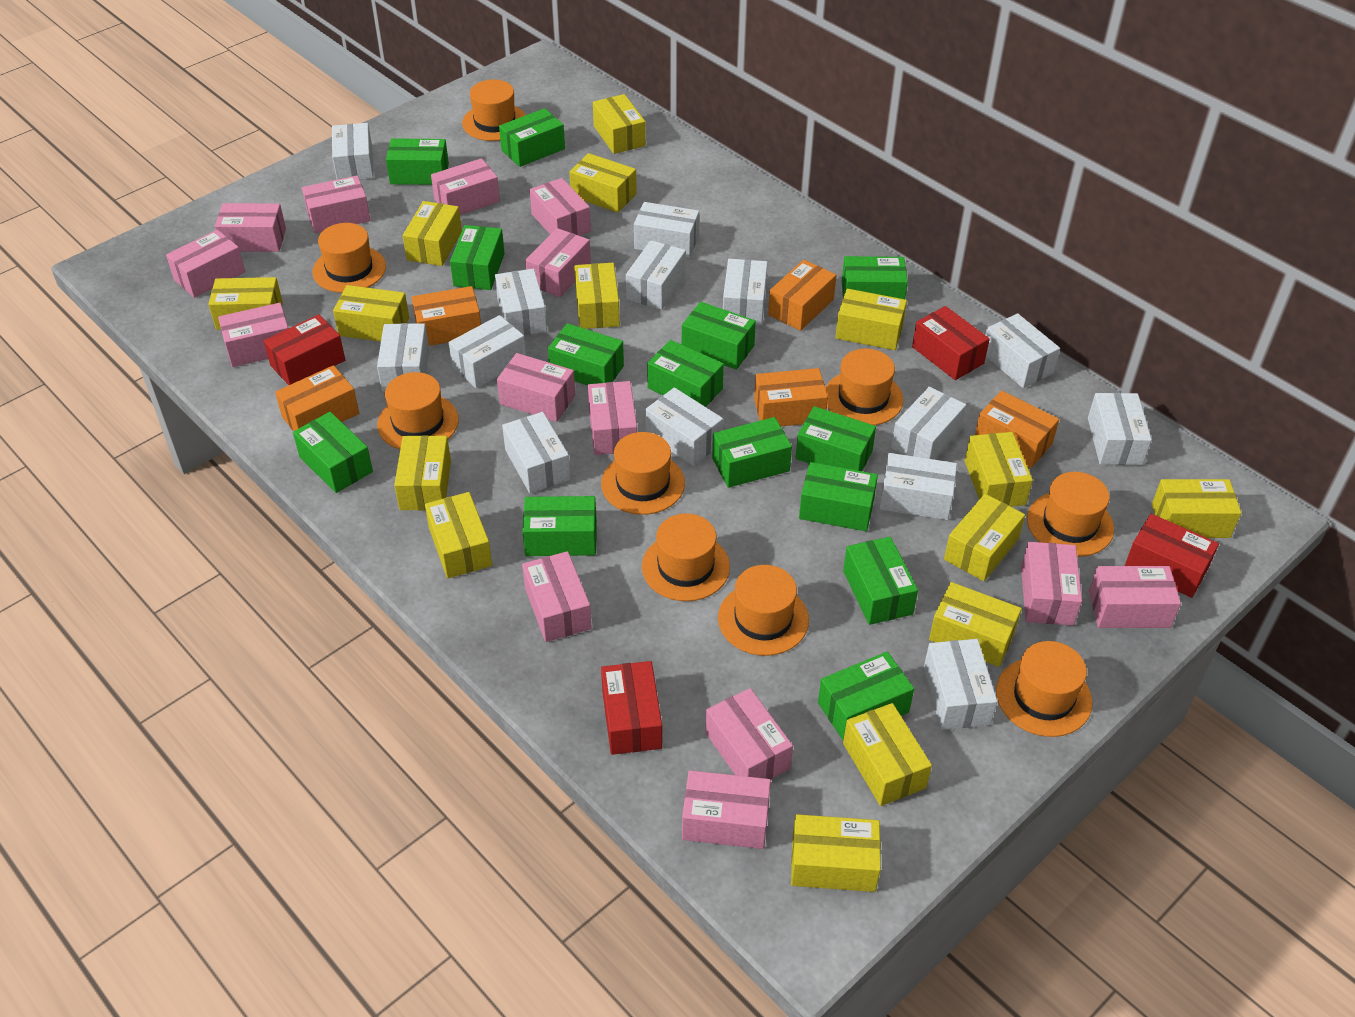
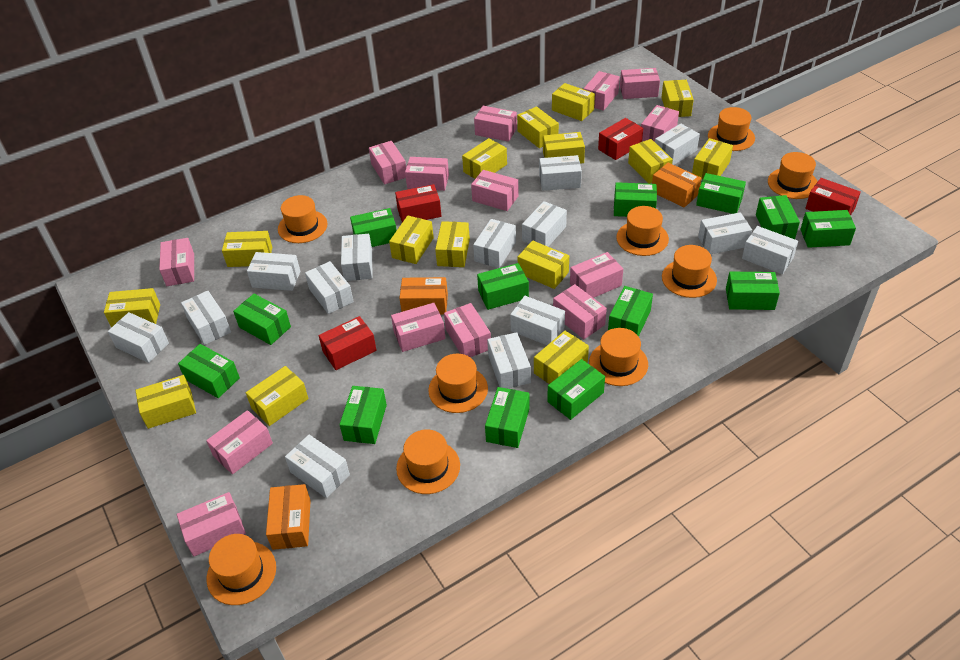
green box: 14 -> 13
orange box: 5 -> 3

